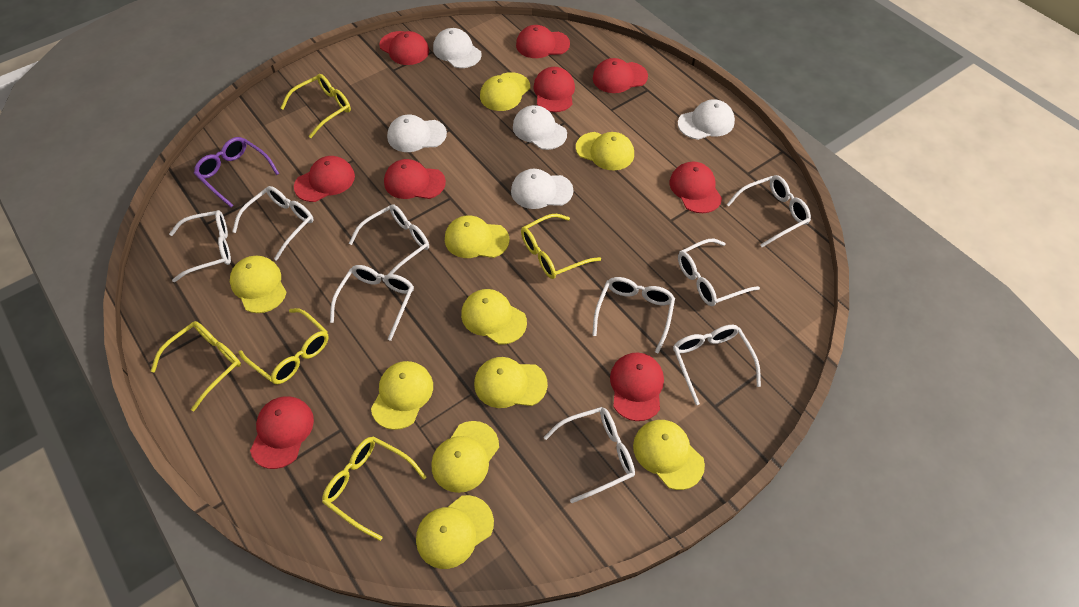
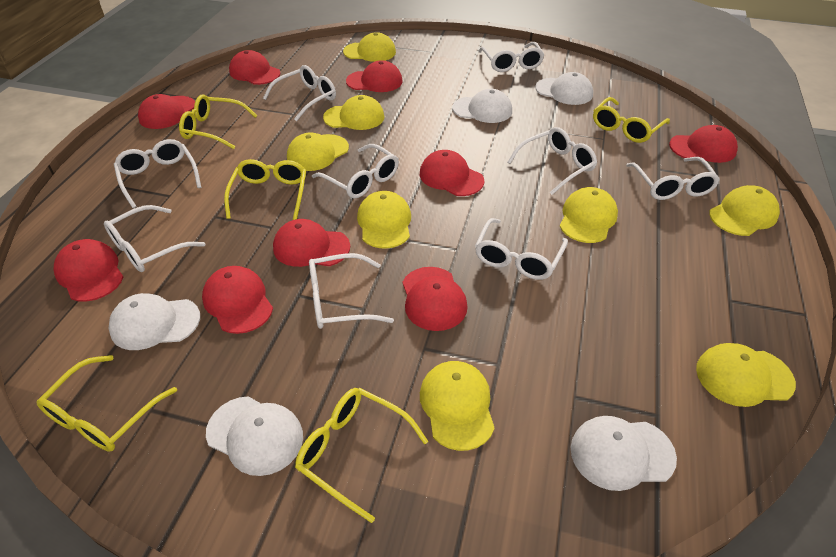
purple glasses: 1 -> 0
yellow cap: 10 -> 8

